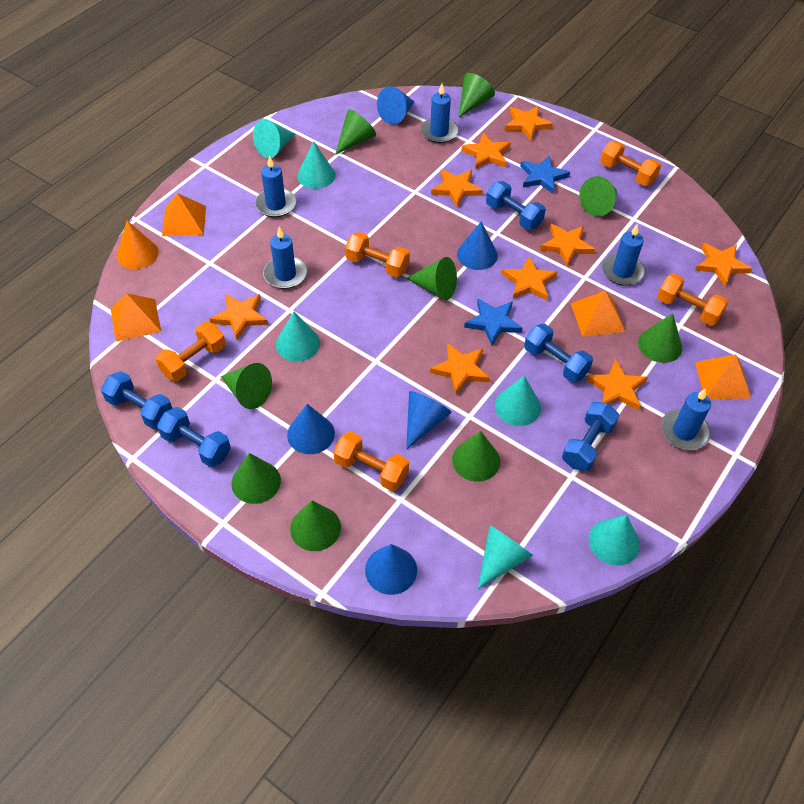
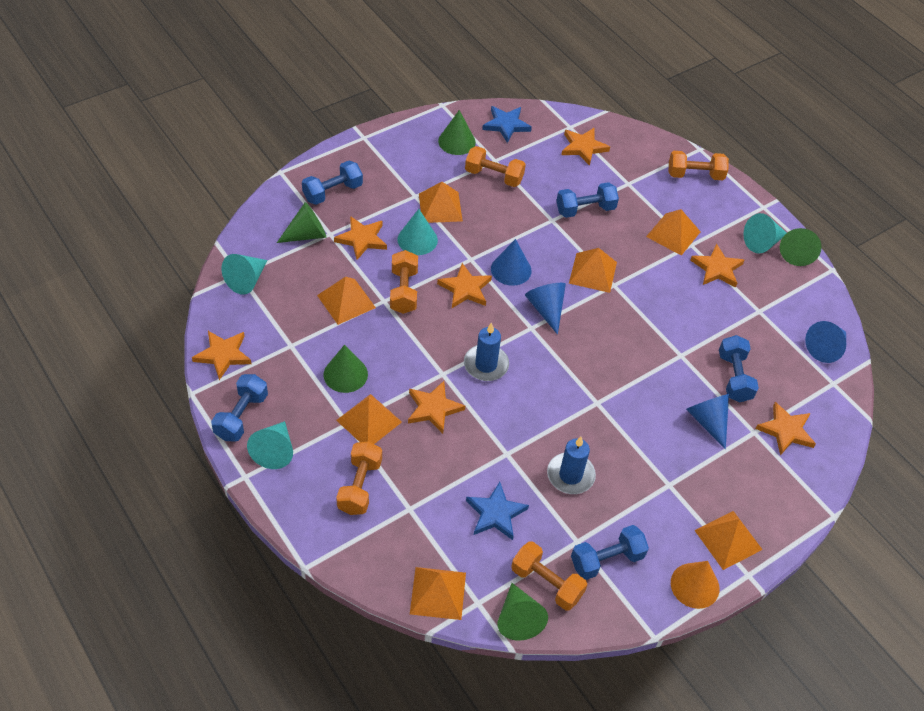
blue candle: 5 -> 2
blue cone: 5 -> 4
green cone: 9 -> 5
orange pyramid: 4 -> 7
orange star: 9 -> 7
turquoise cone: 6 -> 4

